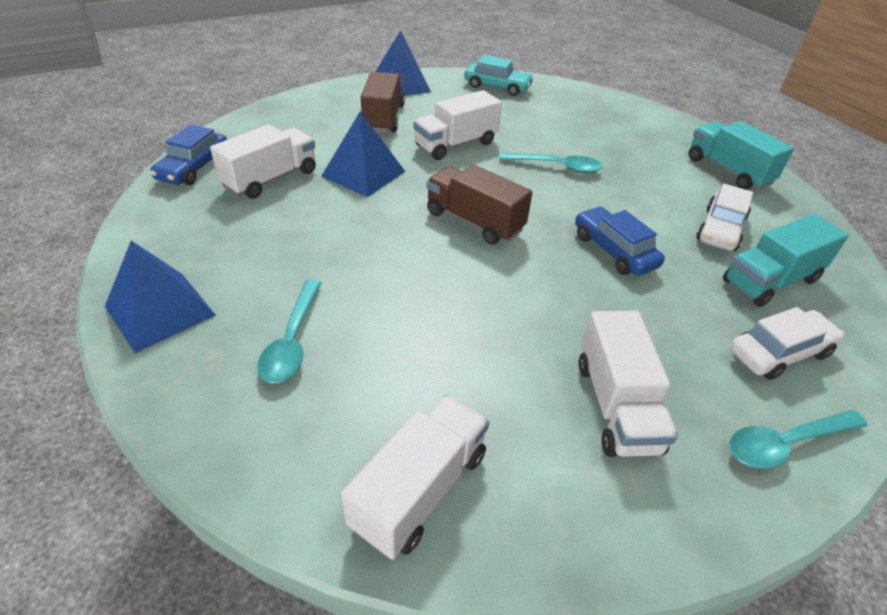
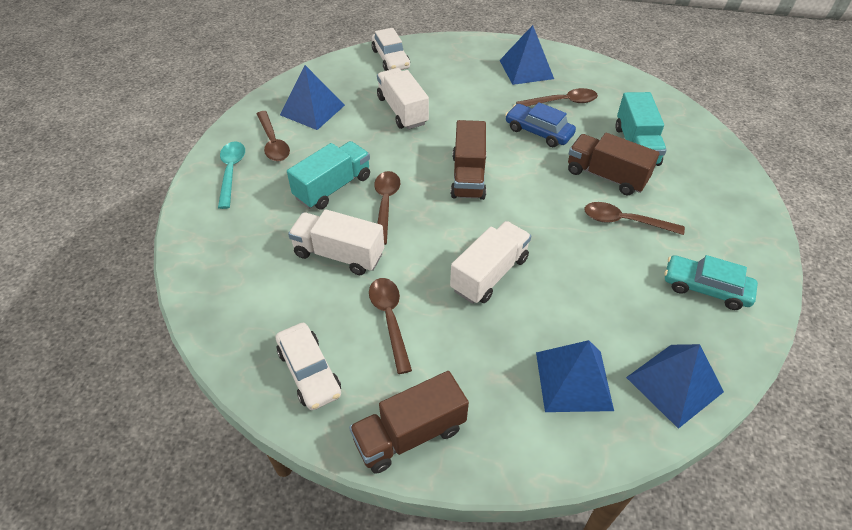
blue car: 2 -> 1
blue pyramid: 3 -> 4
brown spoon: 0 -> 5
brown truck: 2 -> 3
turquoise spoon: 3 -> 1
white truck: 4 -> 3

